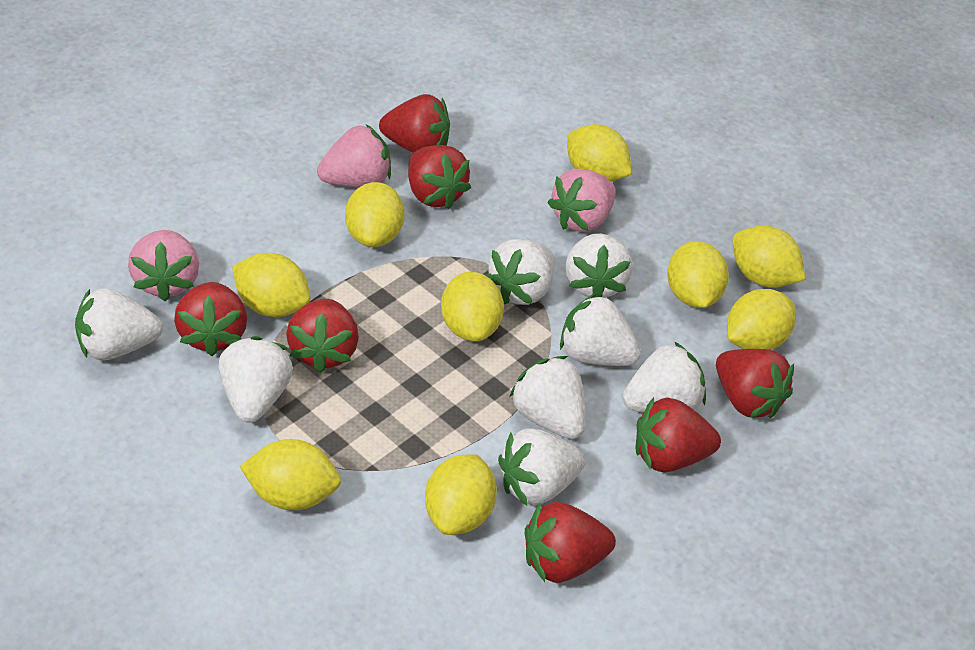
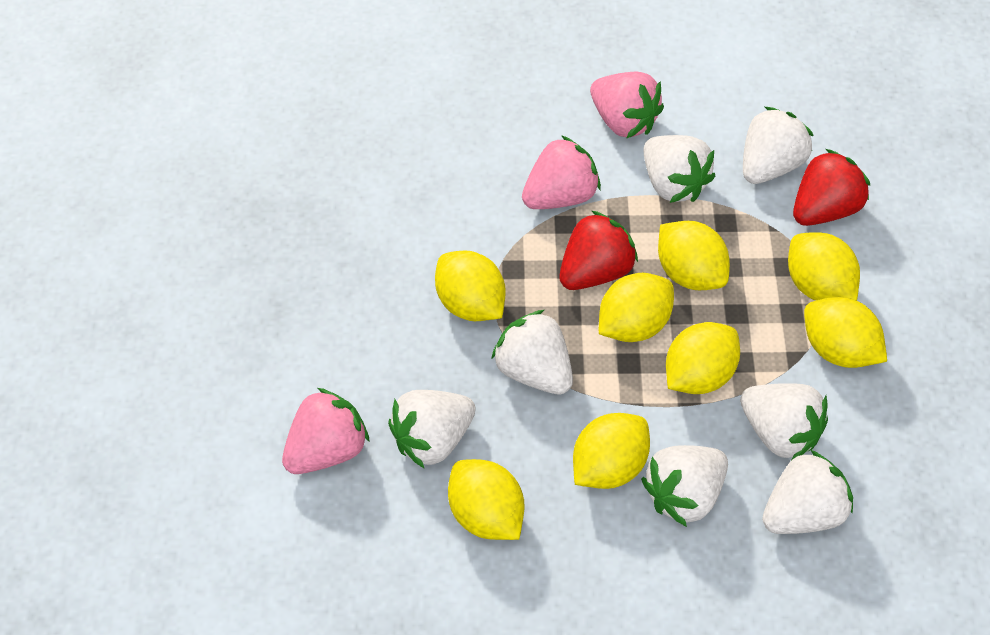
red strawberry: 7 -> 2
white strawberry: 8 -> 7
yellow lemon: 9 -> 8

